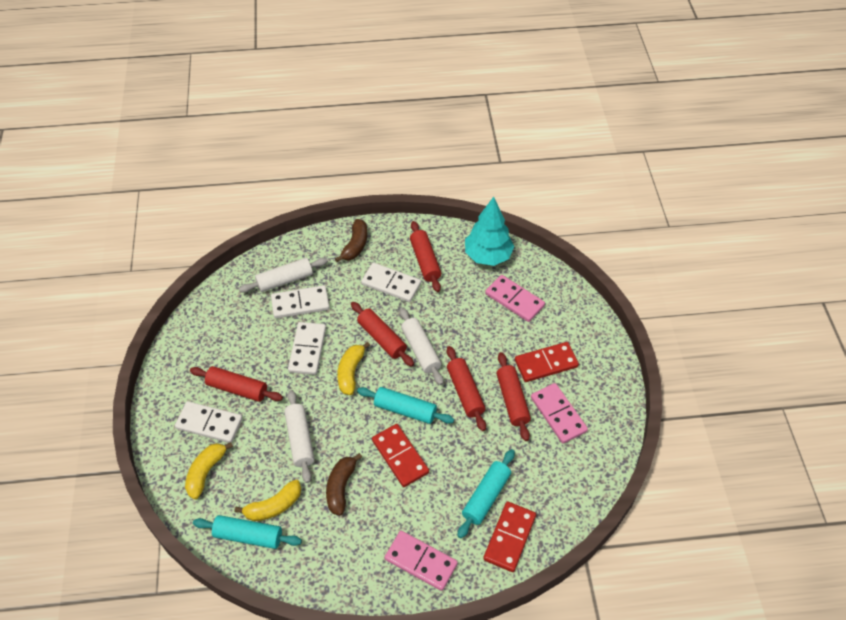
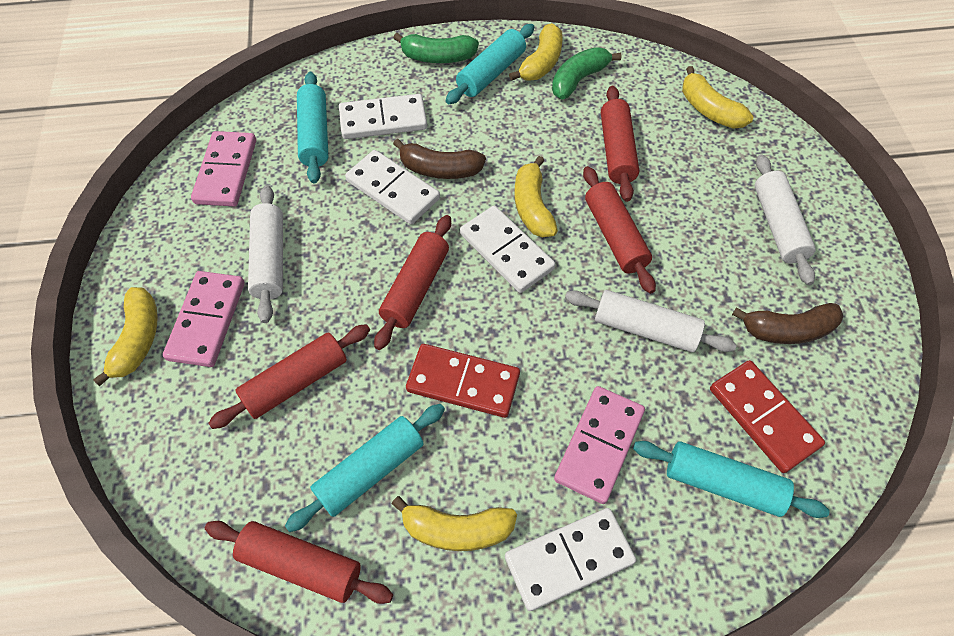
green banana: 0 -> 2
red domino: 3 -> 2
turquoise rolling pin: 3 -> 4
turquoise tree: 1 -> 0
yellow banana: 3 -> 5

